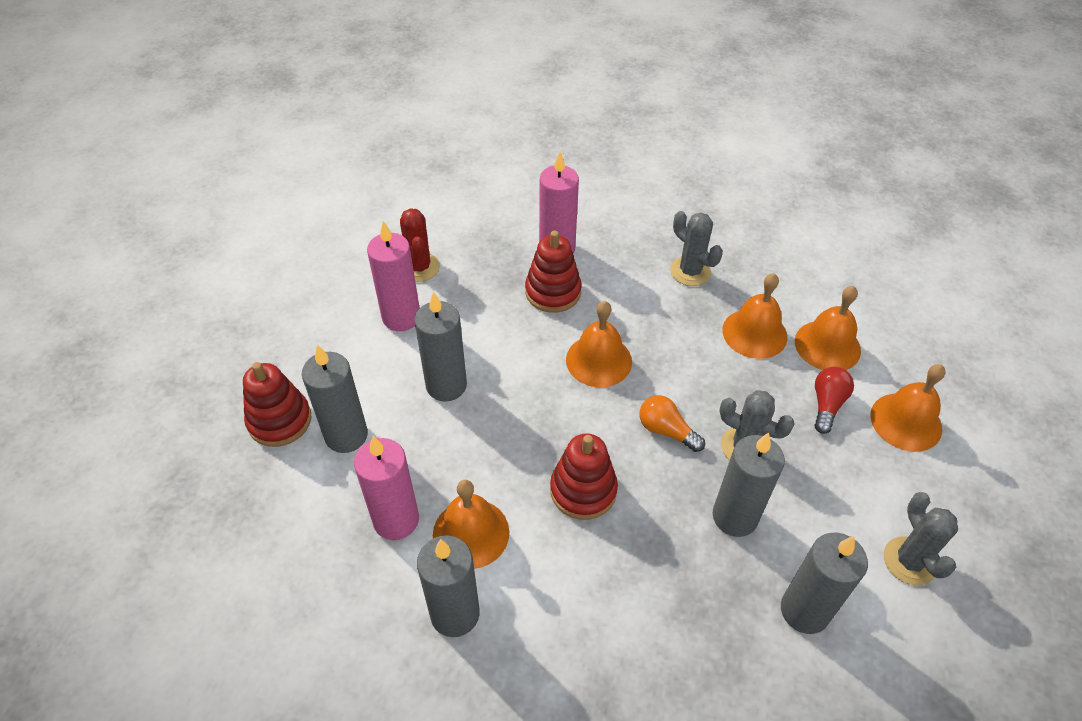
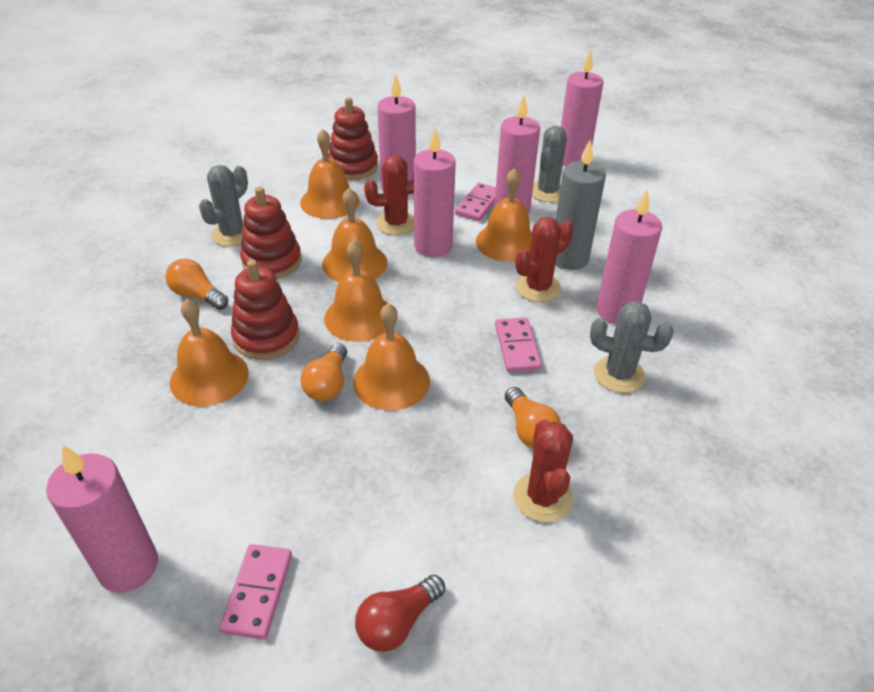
grey candle: 5 -> 1
orange bell: 5 -> 6
orange light bulb: 1 -> 3
pink candle: 3 -> 6
pink domino: 0 -> 3
red cactus: 1 -> 3

